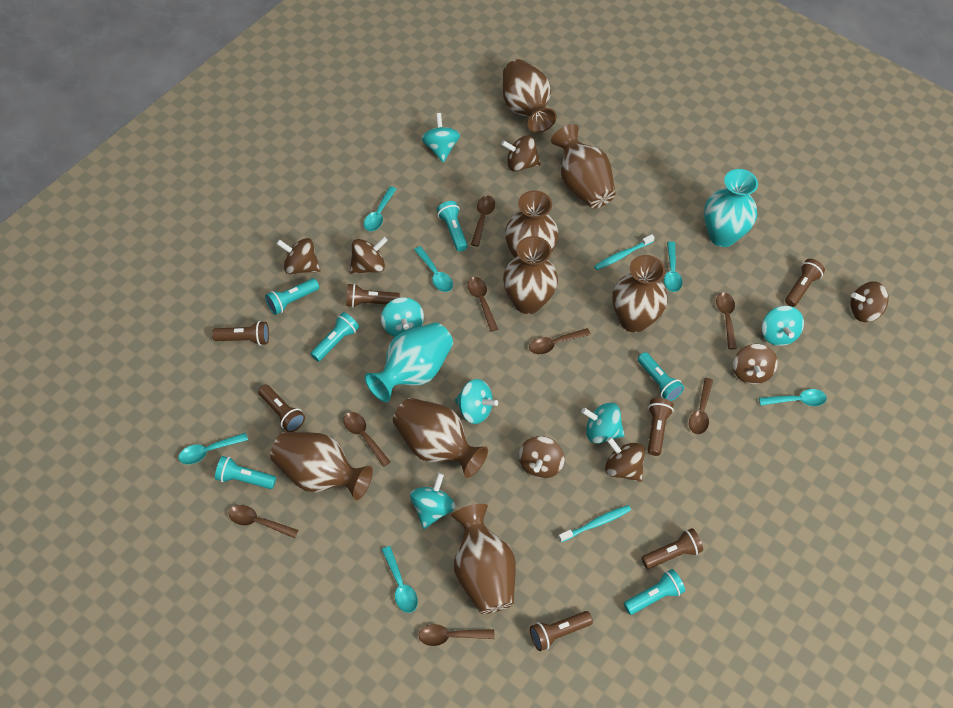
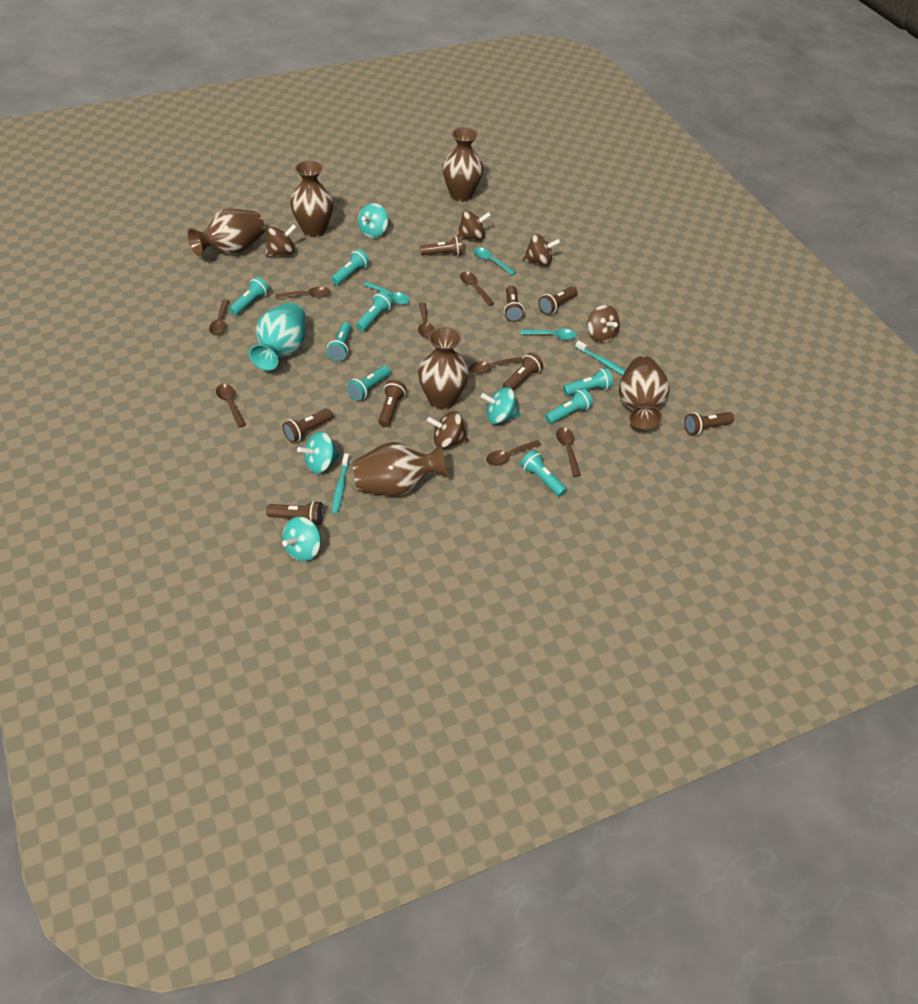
brown flashlight: 7 -> 8
brown spinning top: 7 -> 5
brown vase: 8 -> 6
turquoise flashlight: 6 -> 8
turquoise spinning top: 6 -> 4
turquoise spoon: 6 -> 3
turquoise vase: 2 -> 1

